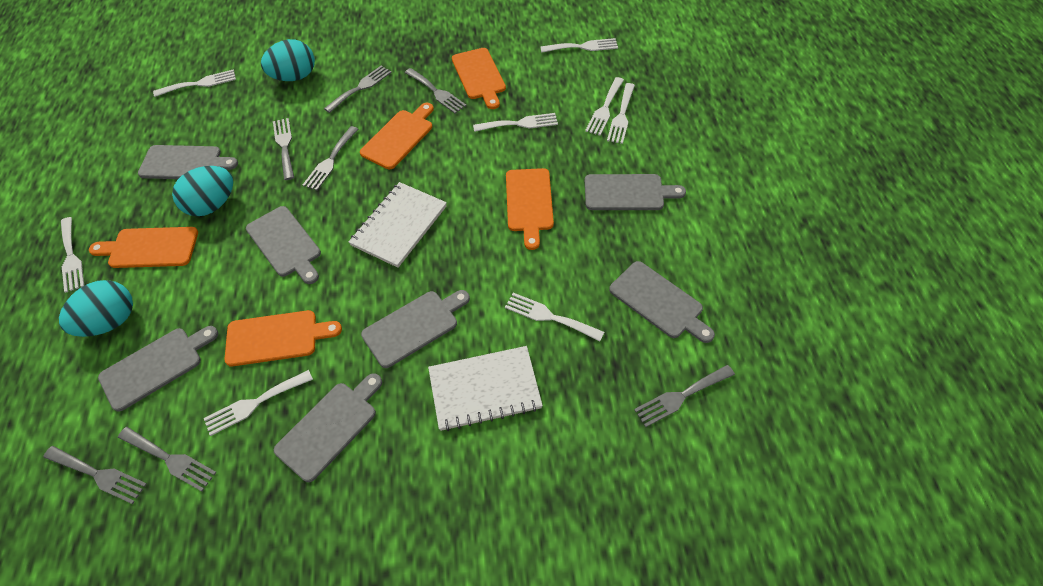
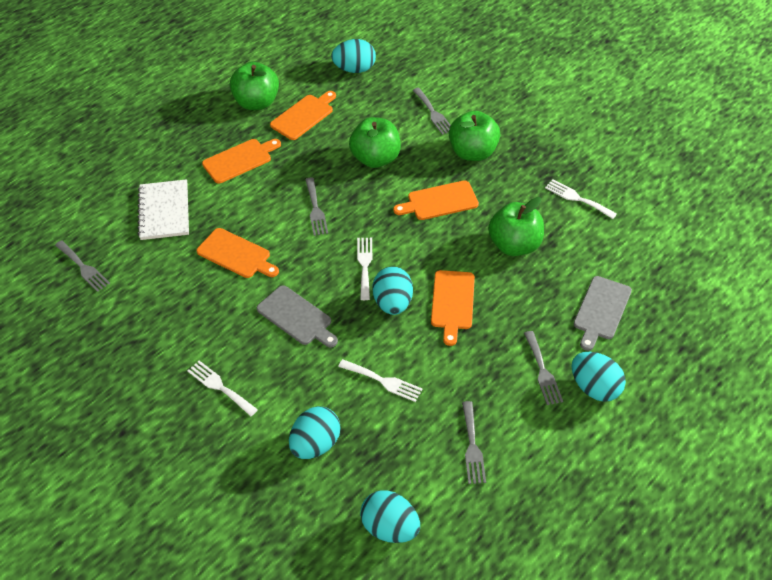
green apple: 0 -> 4
grey cutting board: 7 -> 2
grey fork: 7 -> 5
turquoise egg: 3 -> 5
white fork: 8 -> 4
white notebook: 2 -> 1

